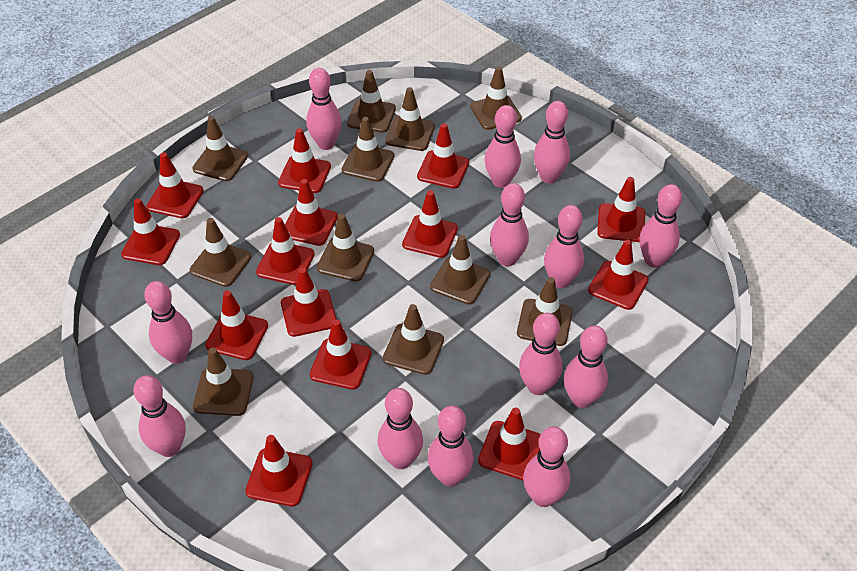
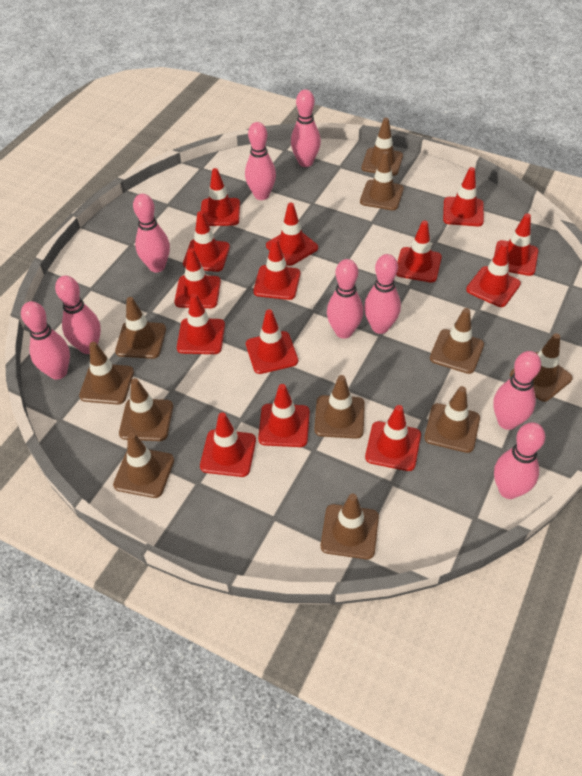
pink bowling pin: 13 -> 9

